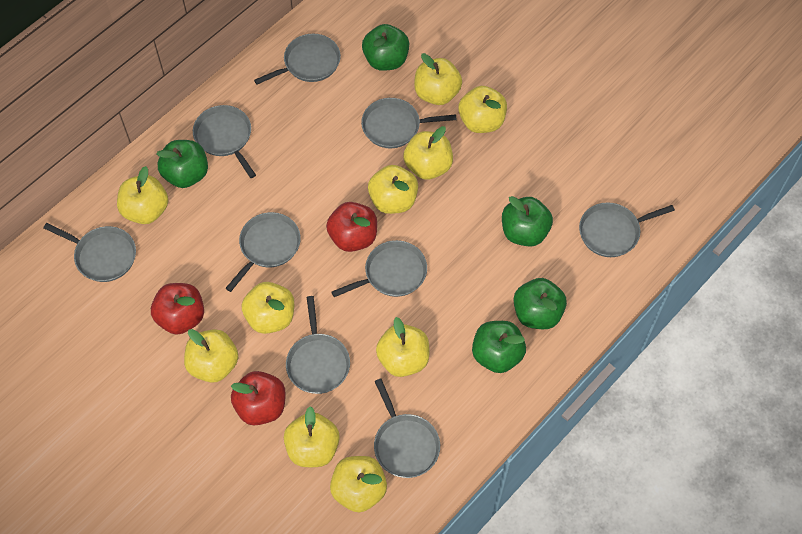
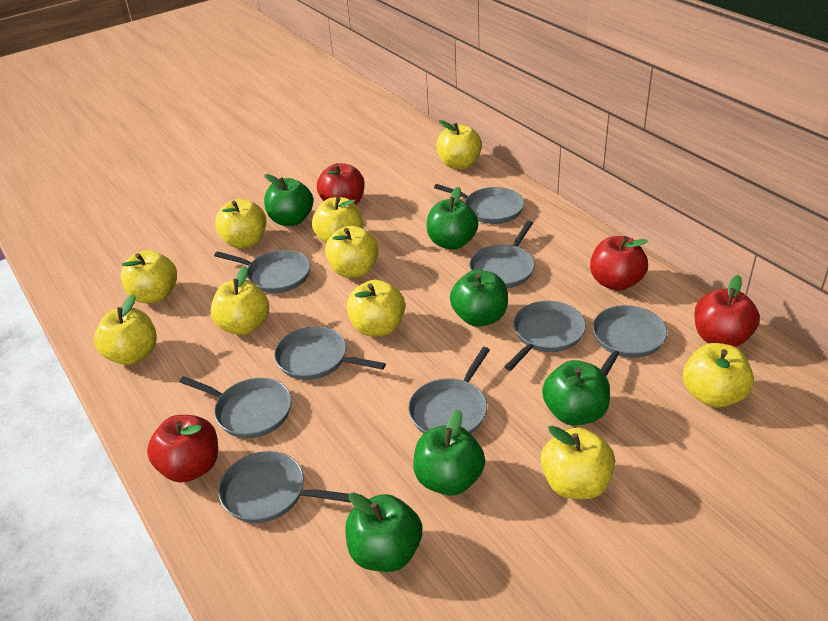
green apple: 5 -> 6
red apple: 3 -> 4

